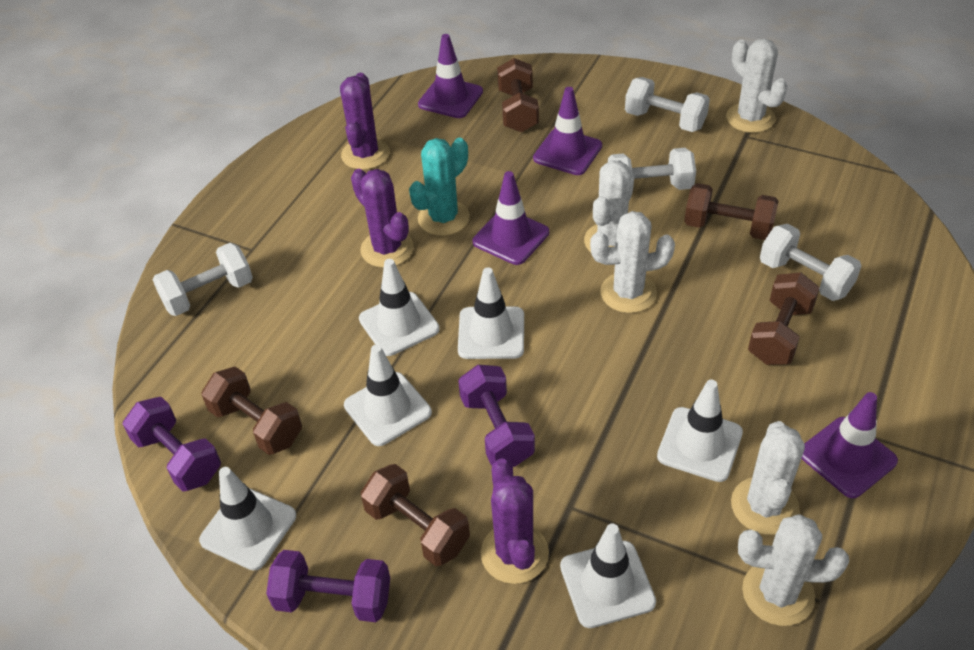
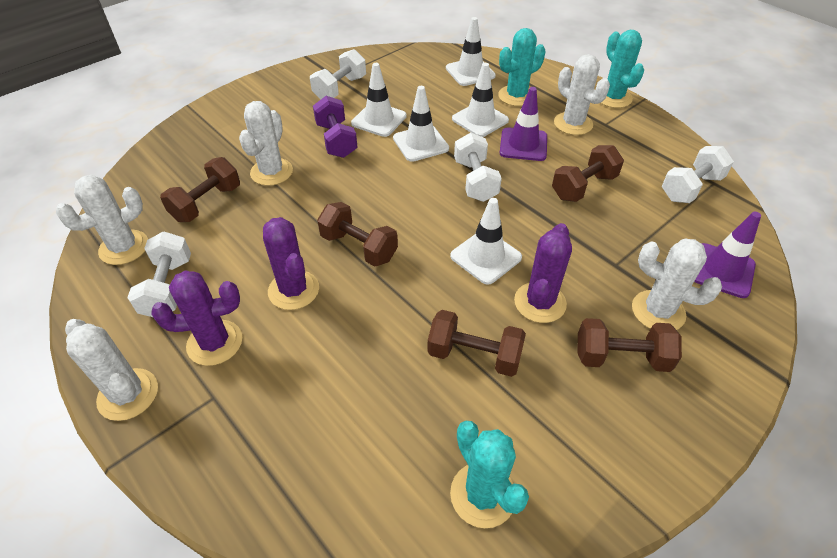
purple dumbbell: 3 -> 1
purple traffic cone: 4 -> 2
turquoise cactus: 1 -> 3
white traffic cone: 6 -> 5

